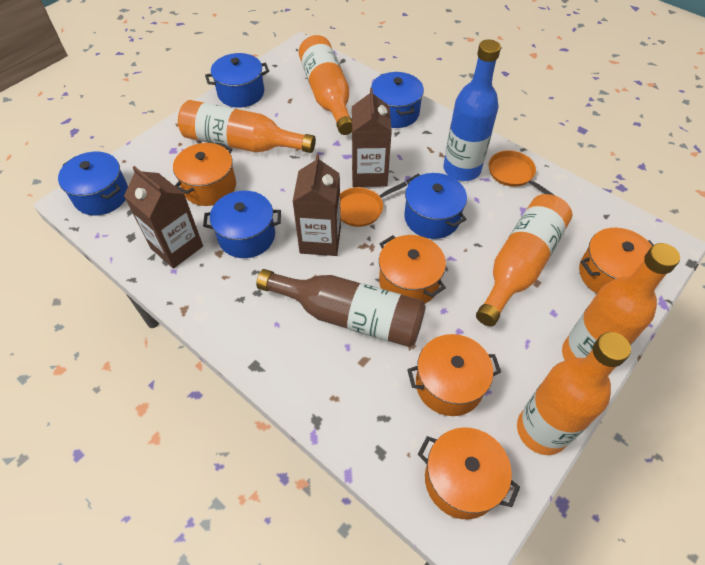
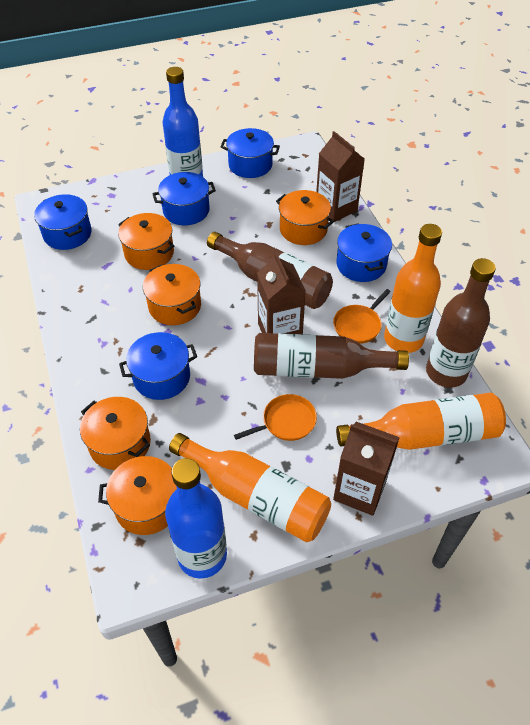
blue bottle: 1 -> 2
brown bottle: 1 -> 3
orange bottle: 5 -> 3

